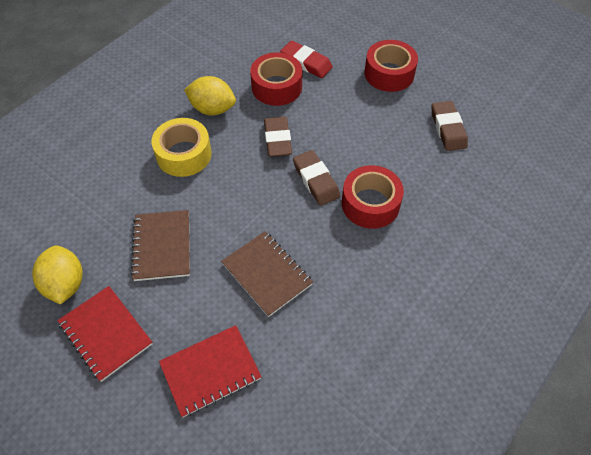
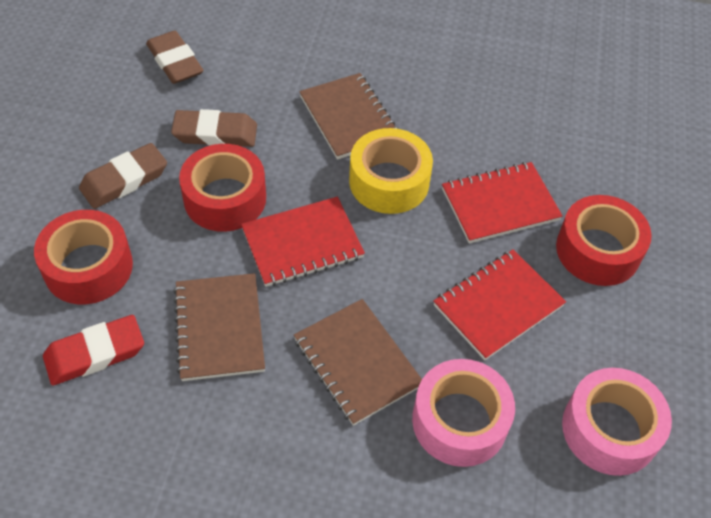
brown notebook: 2 -> 3
pink tape: 0 -> 2
red notebook: 2 -> 3
yellow lemon: 2 -> 0

